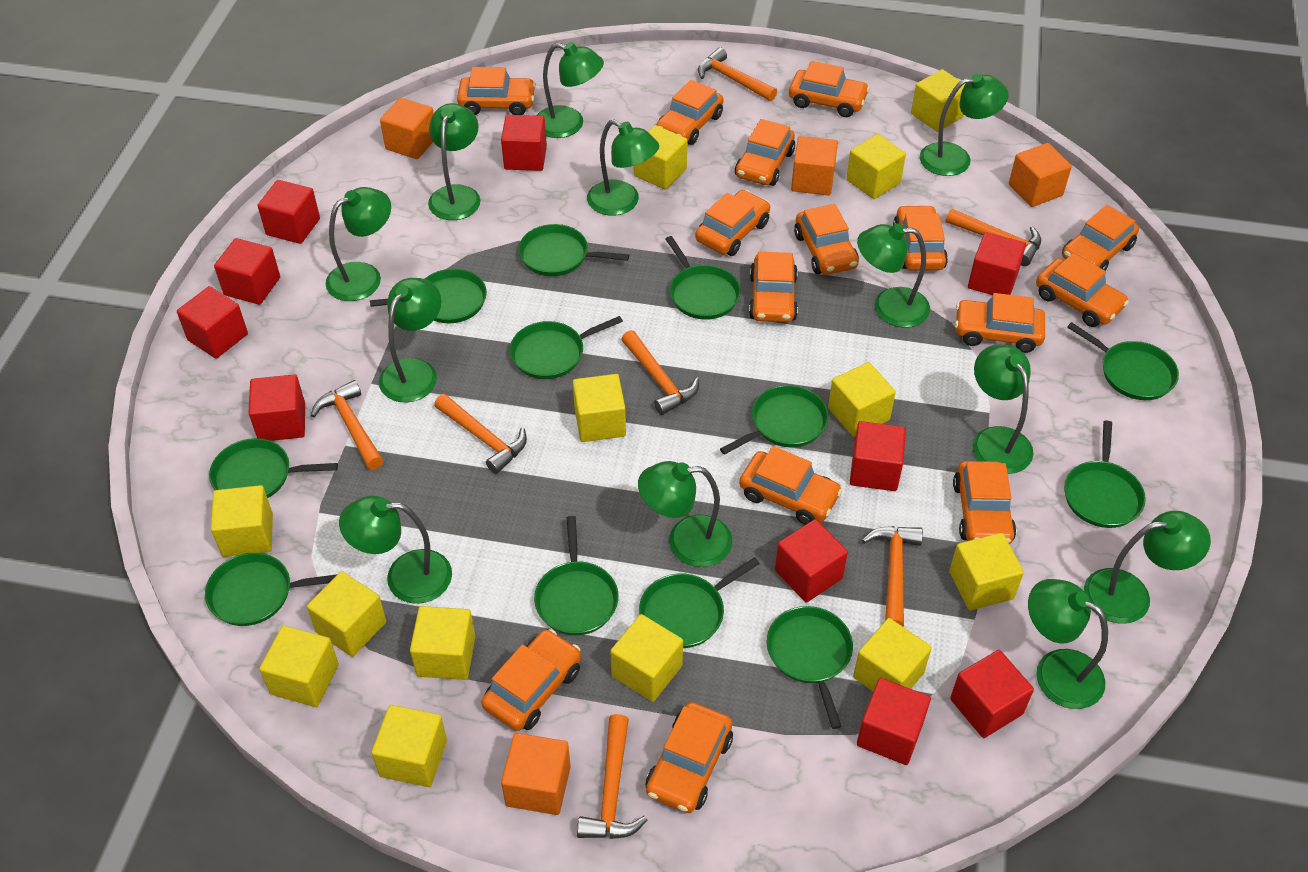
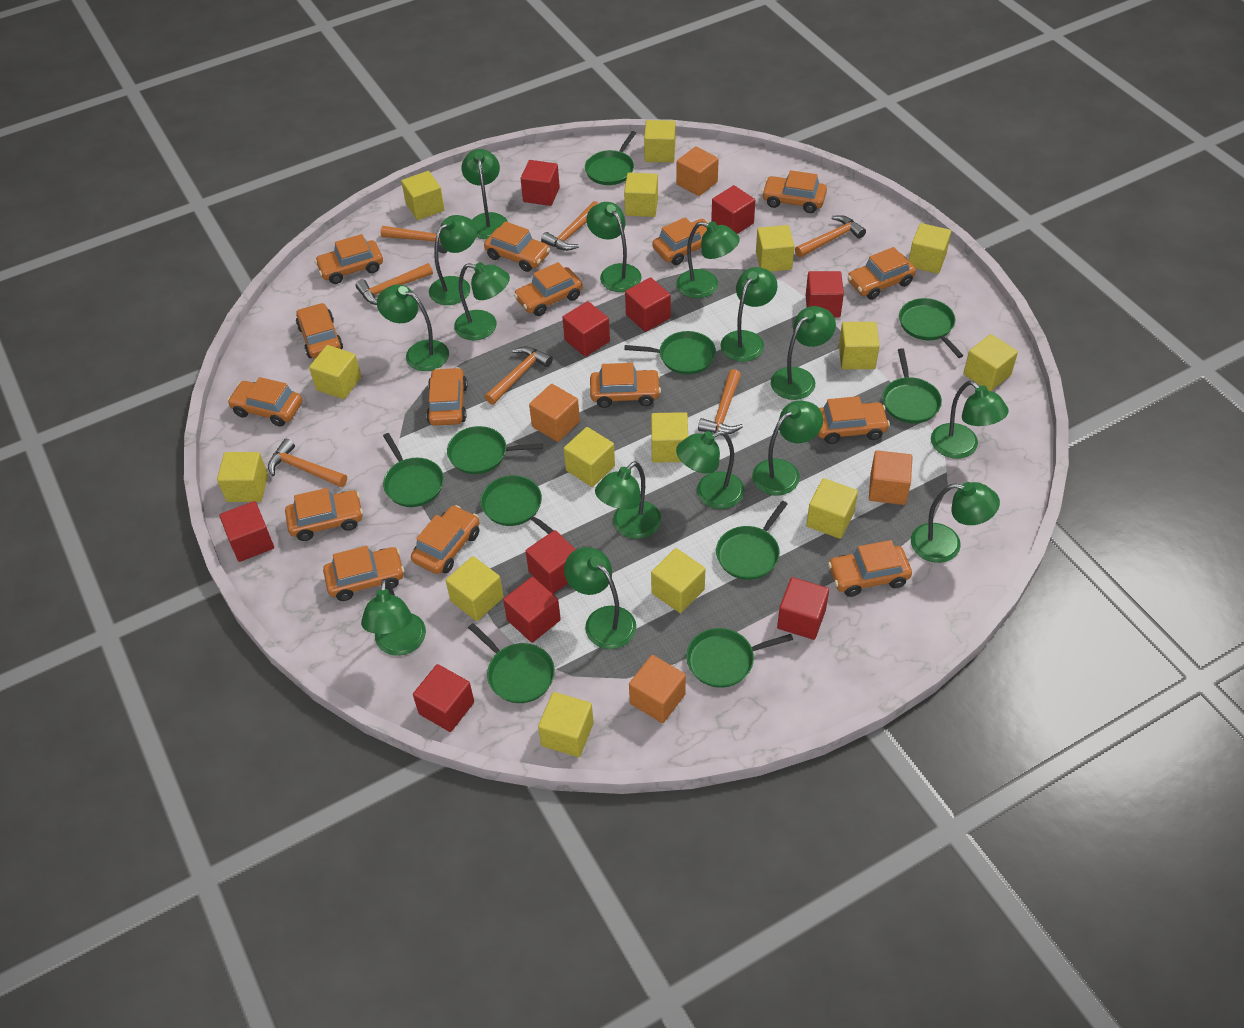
green lamp: 12 -> 15
green pan: 12 -> 10
yellow cube: 13 -> 15

